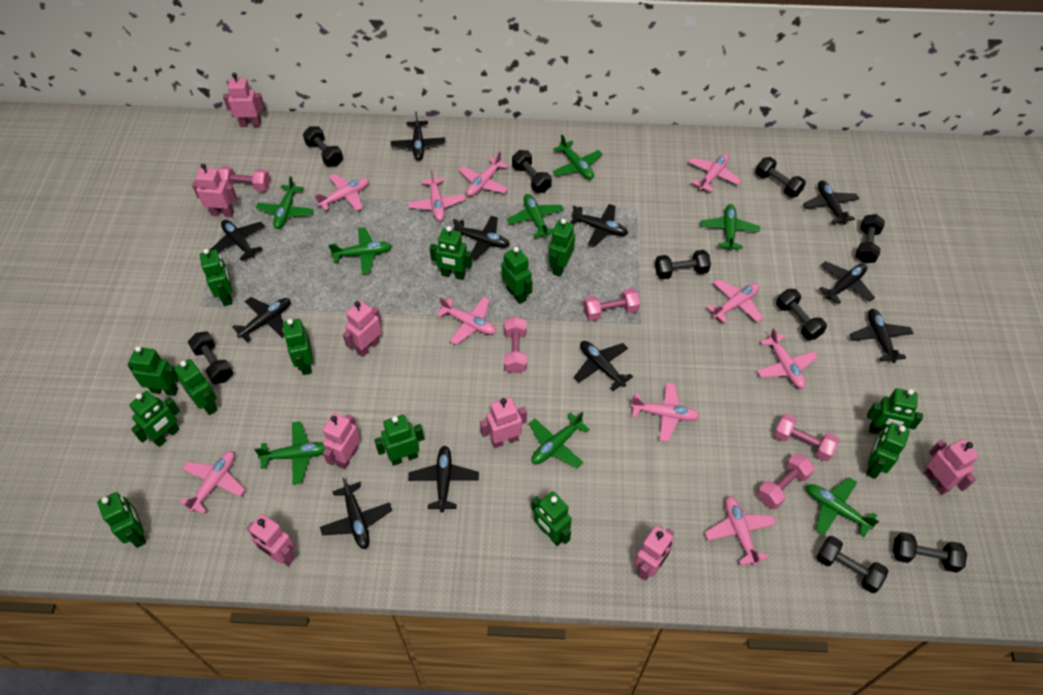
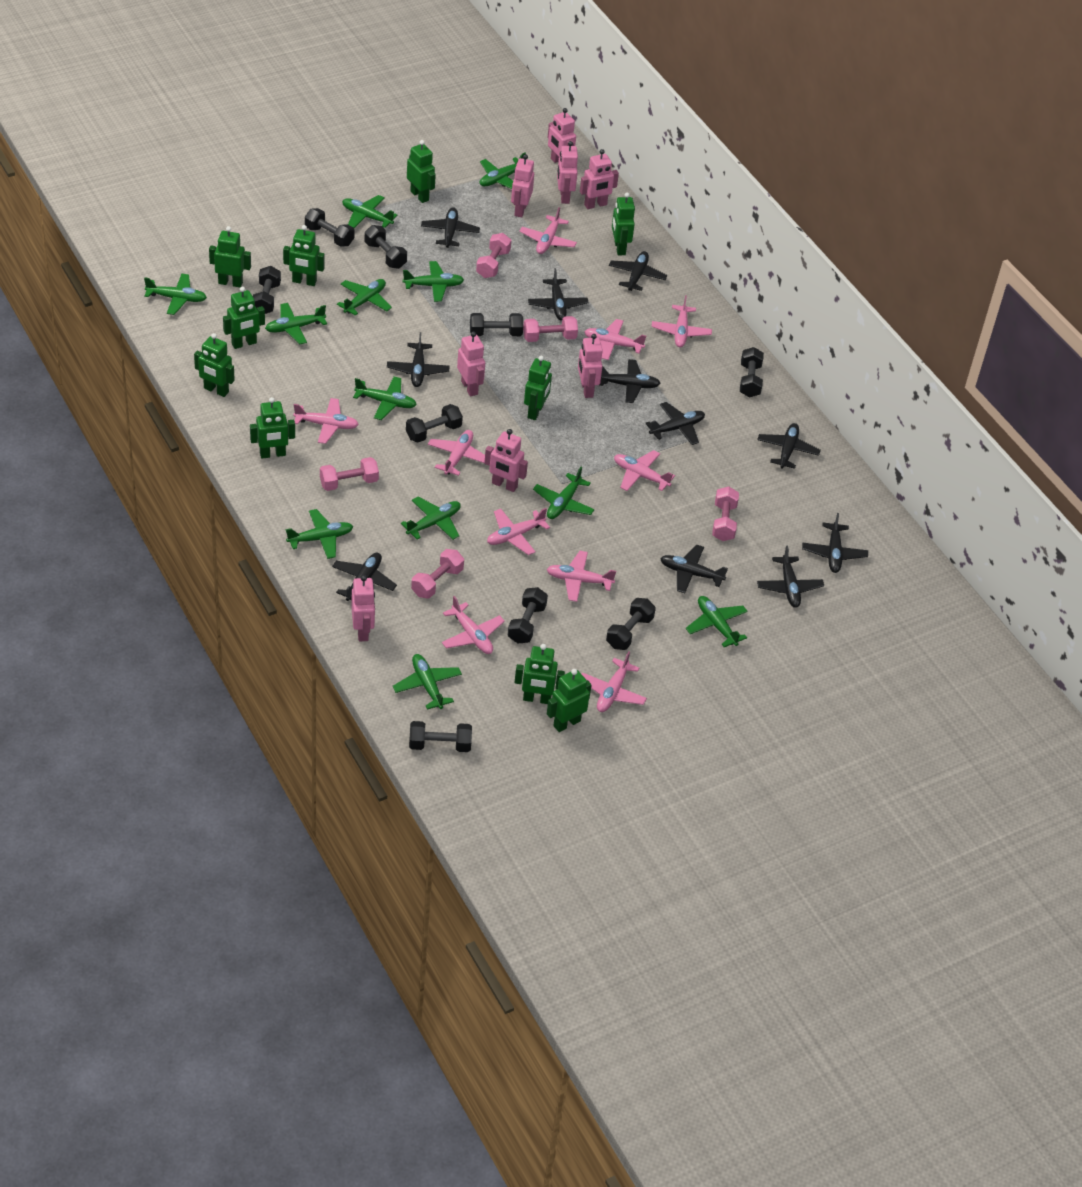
green plane: 8 -> 12
green robot: 13 -> 10

